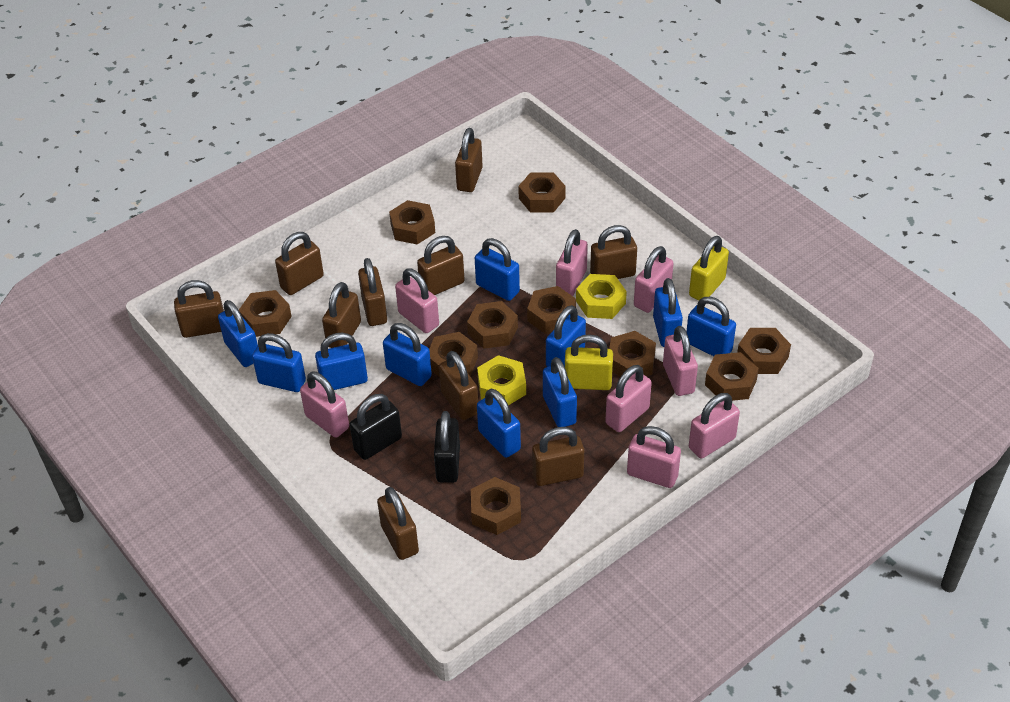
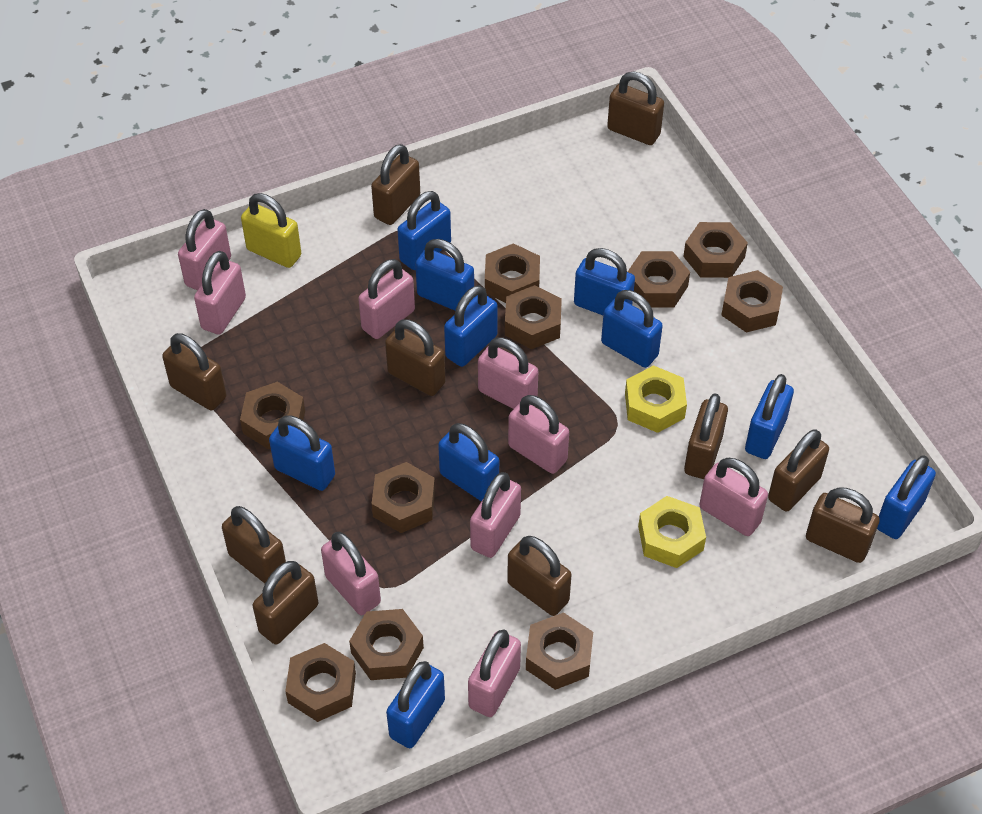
black padlock: 2 -> 0
pink padlock: 8 -> 9
yellow padlock: 2 -> 1

